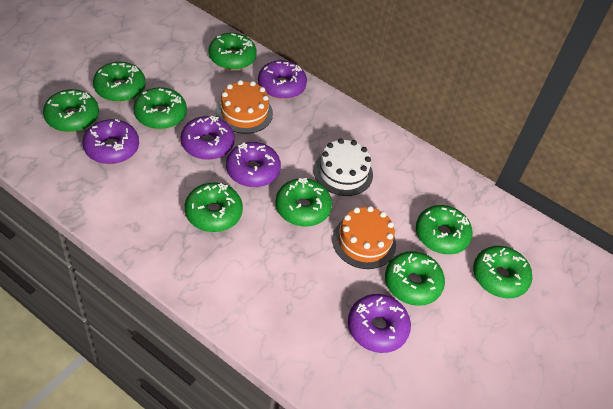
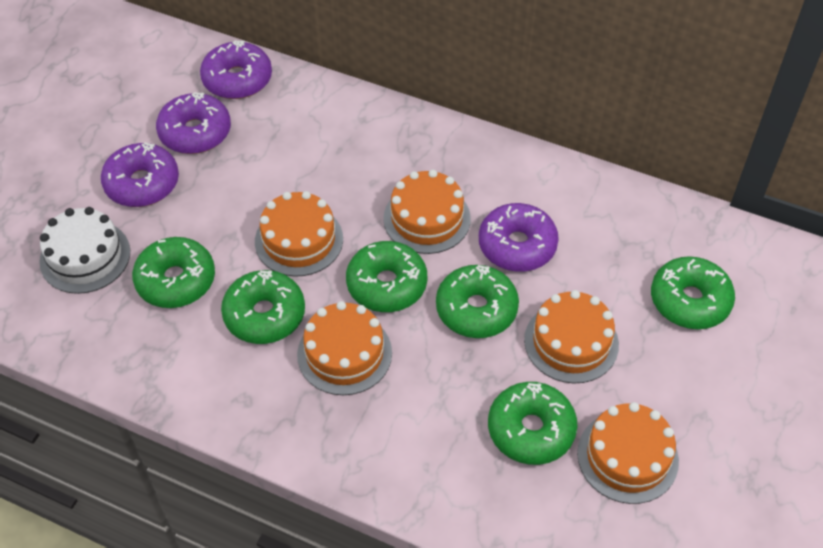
green donut: 9 -> 6
orange cake: 2 -> 5
purple donut: 5 -> 4

